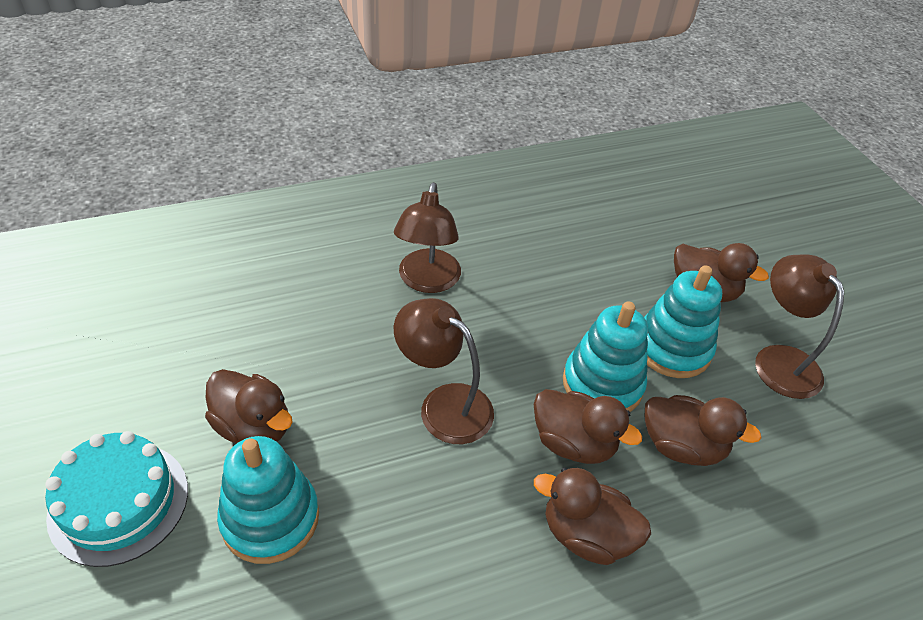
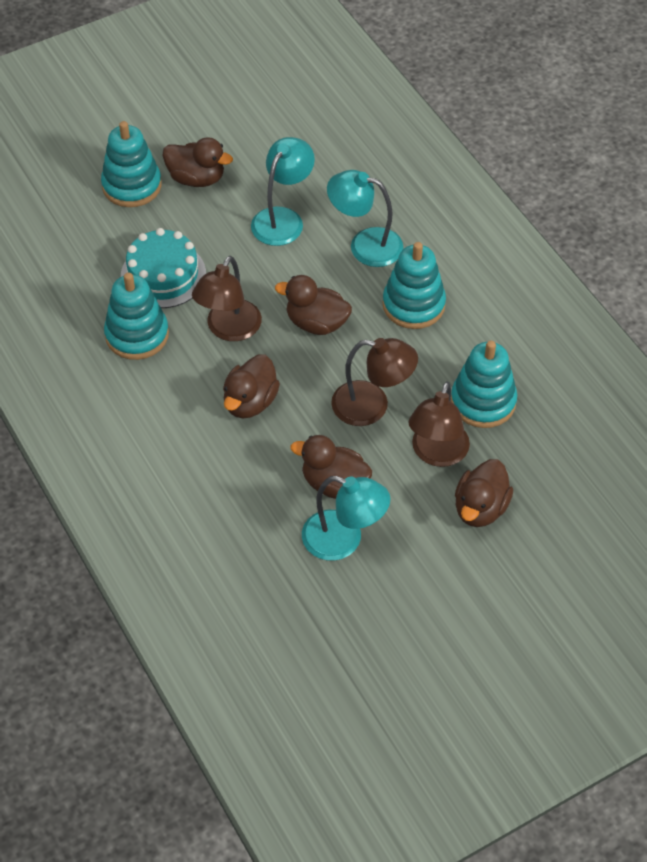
turquoise lamp: 0 -> 3
turquoise stacking toy: 3 -> 4

